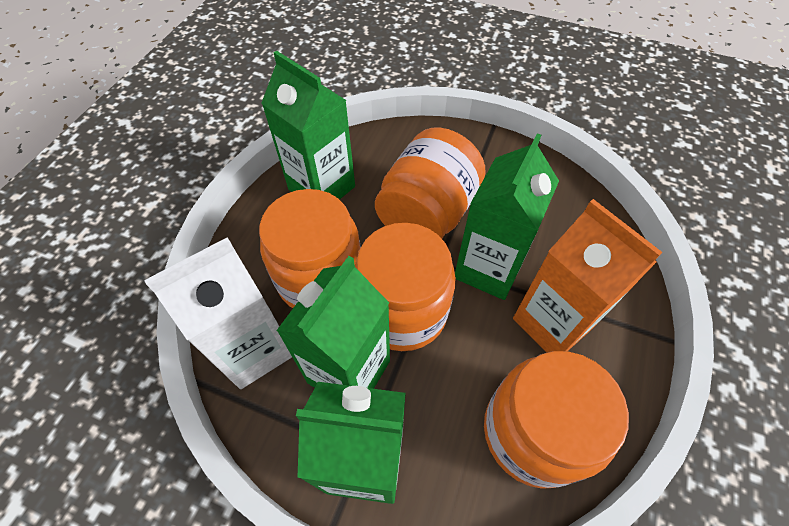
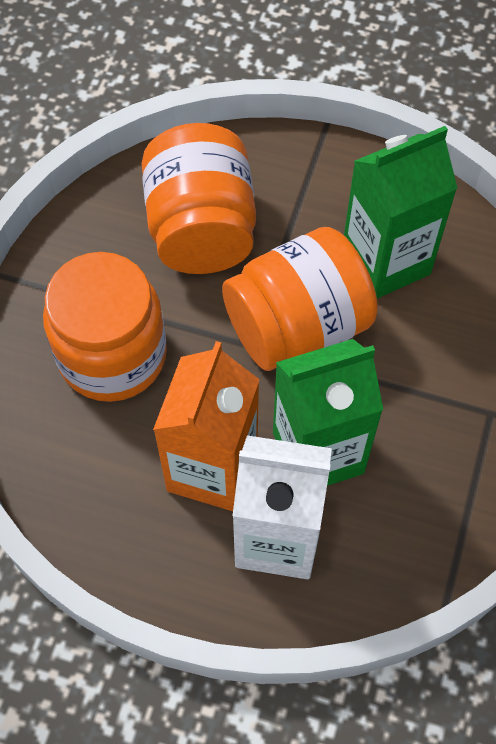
green carton: 4 -> 2
orange jar: 4 -> 3

